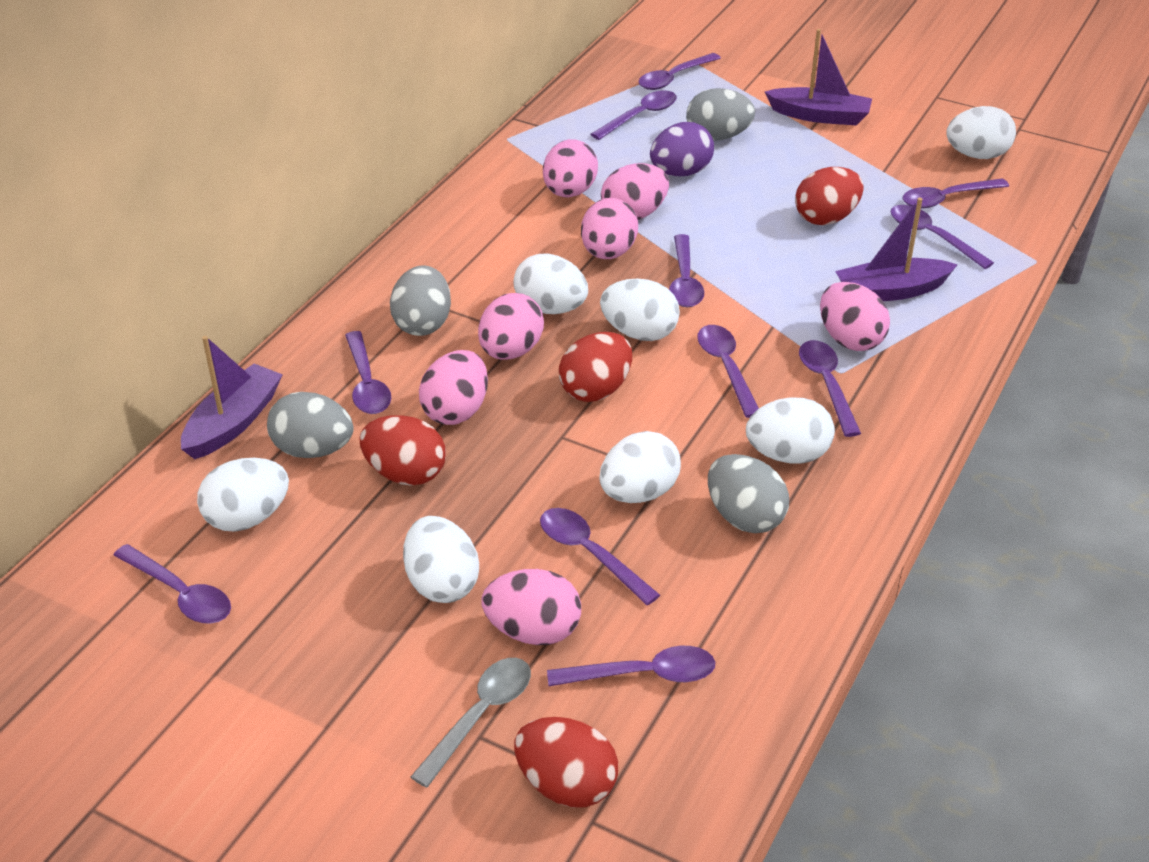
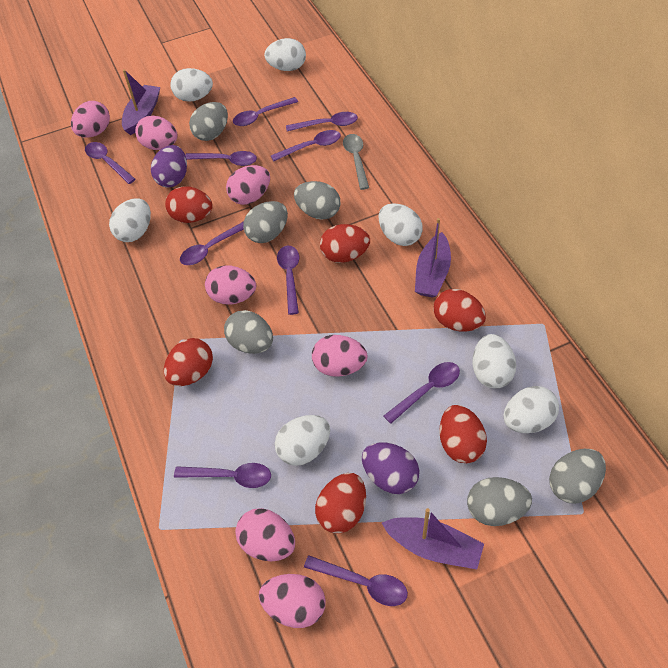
grey egg: 4 -> 6
purple egg: 1 -> 2
purple spoon: 11 -> 10
red egg: 4 -> 6

